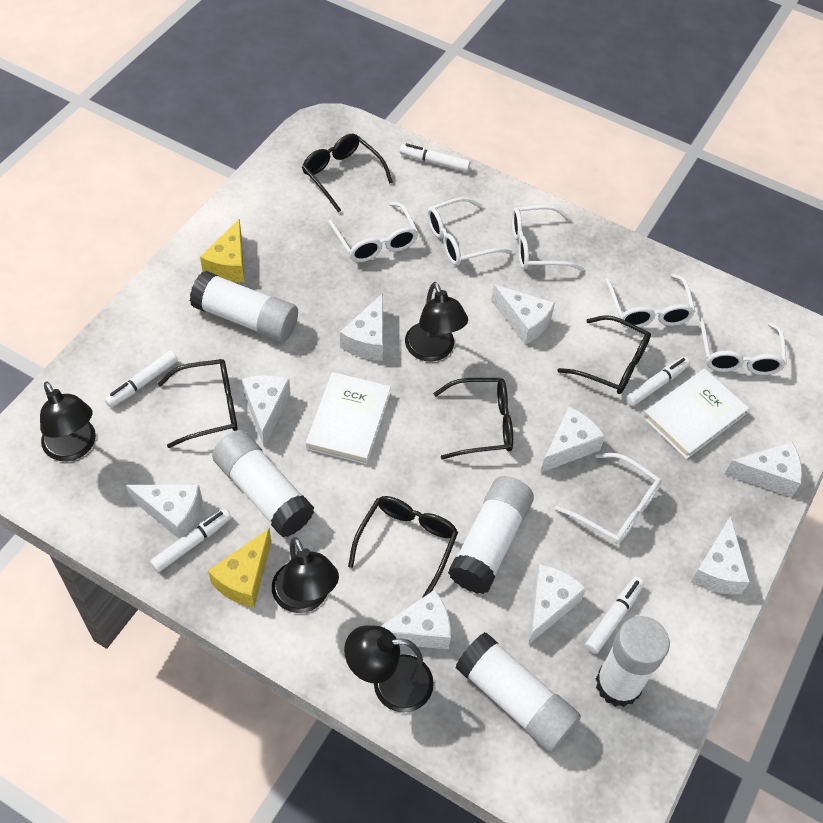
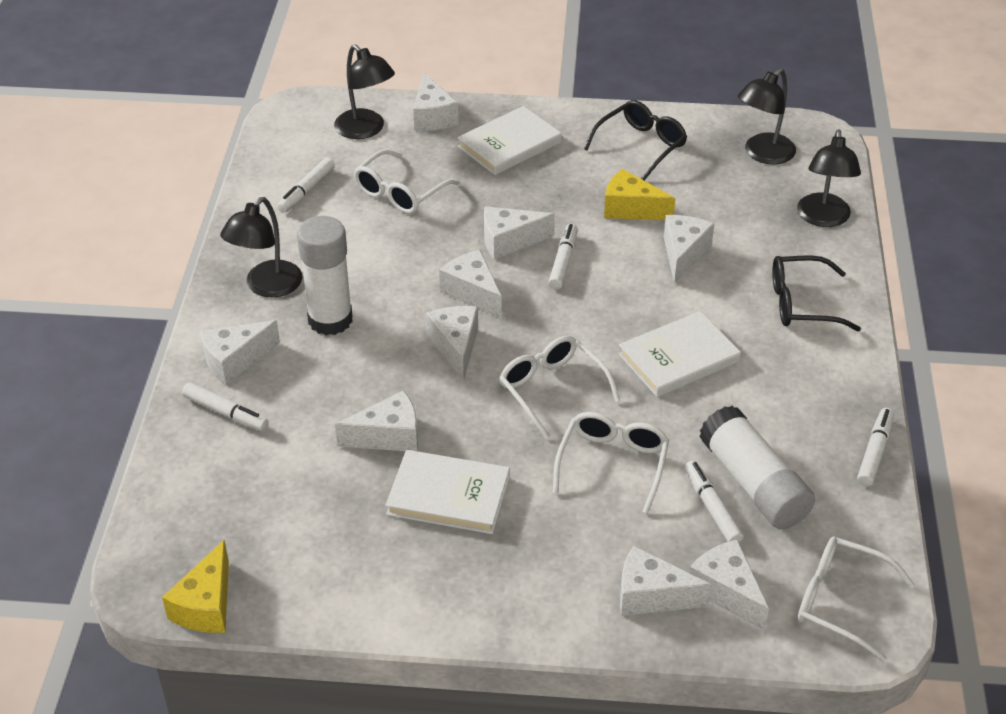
black glasses: 5 -> 2
white book: 2 -> 3
white glasses: 6 -> 4
white glue stick: 5 -> 2

